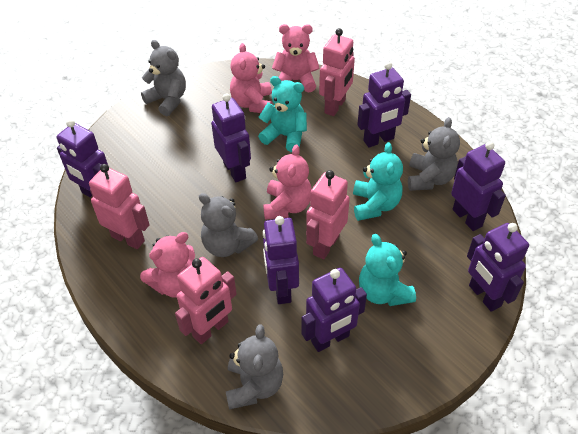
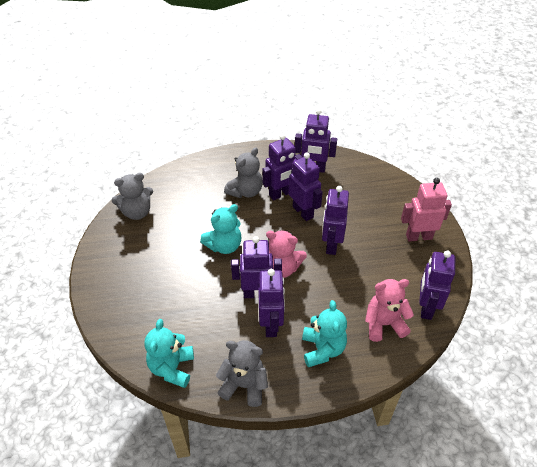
grey teddy bear: 4 -> 3
pink robot: 4 -> 1
pink teddy bear: 4 -> 2

